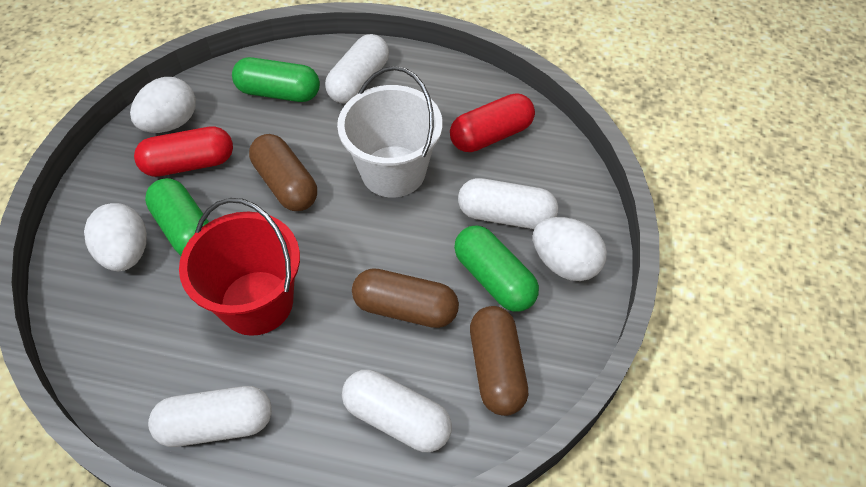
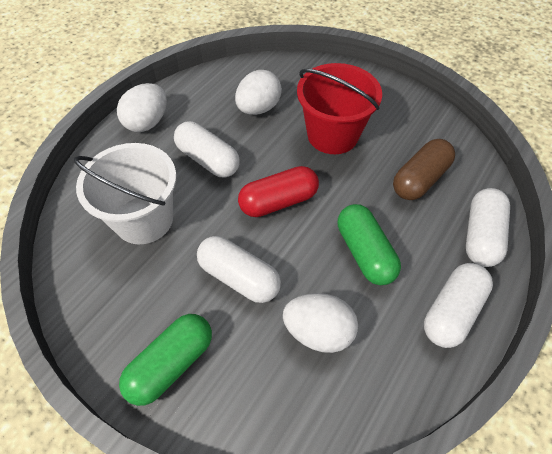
brown capsule: 3 -> 1
green capsule: 3 -> 2
red capsule: 2 -> 1

